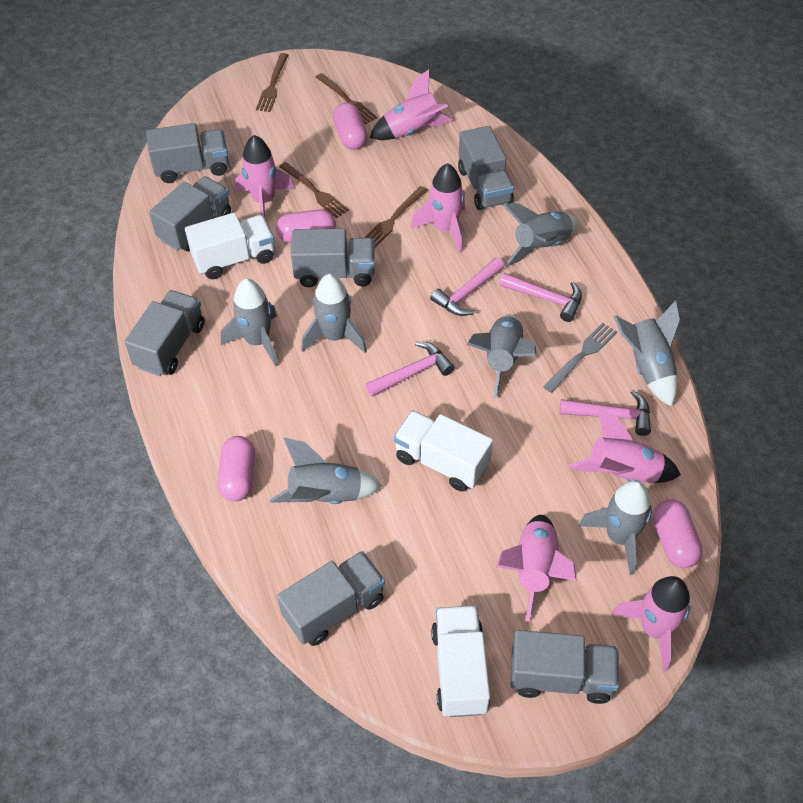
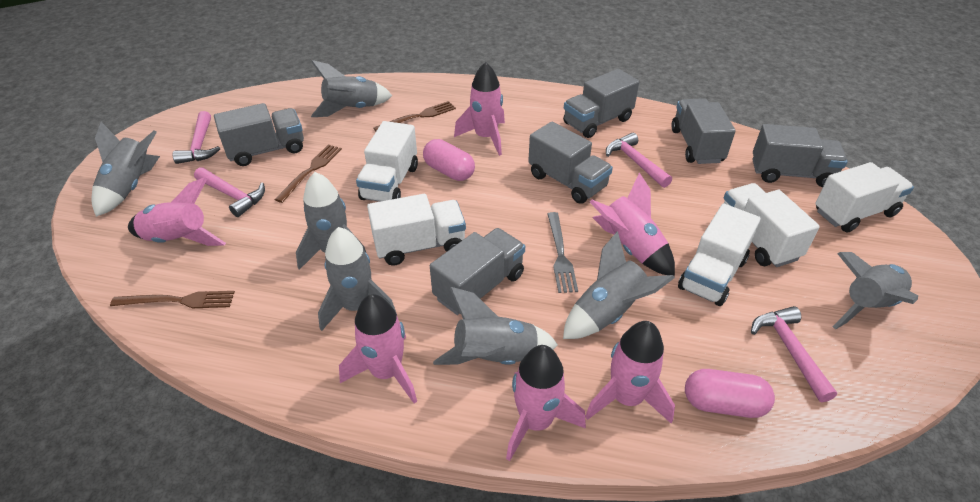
brown fork: 4 -> 3
grey truck: 7 -> 6
pink capsule: 4 -> 2
white truck: 3 -> 5

